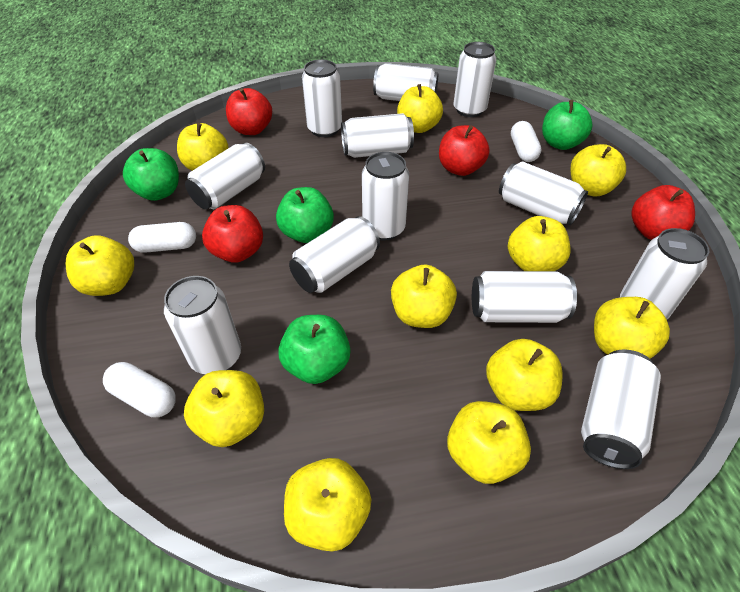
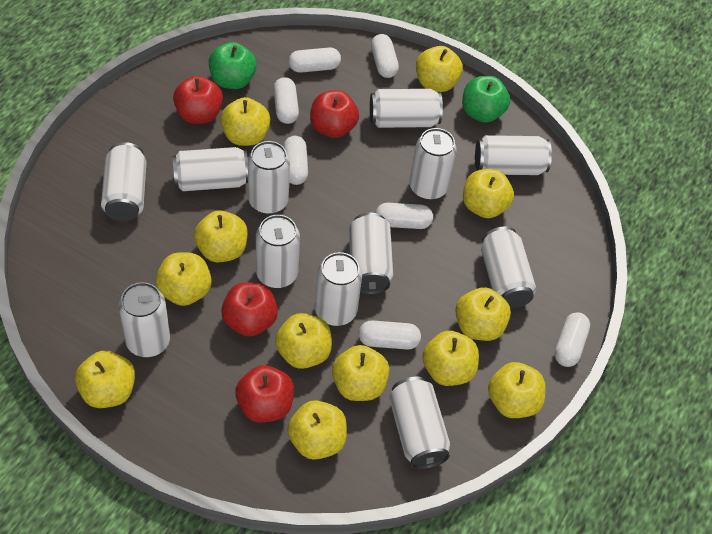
green apple: 4 -> 2
white capsule: 3 -> 7
yellow apple: 11 -> 12

